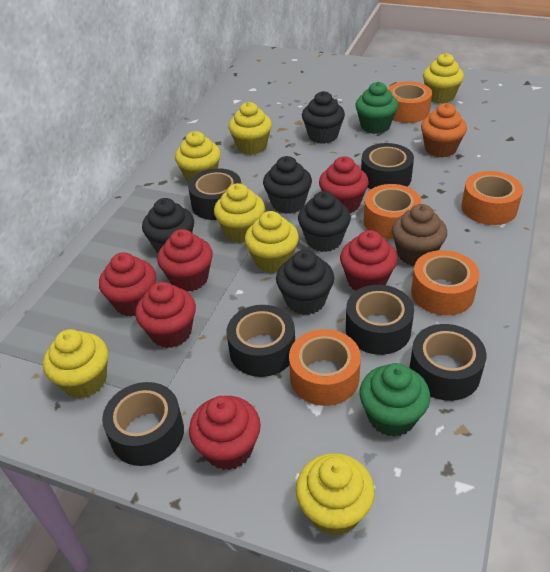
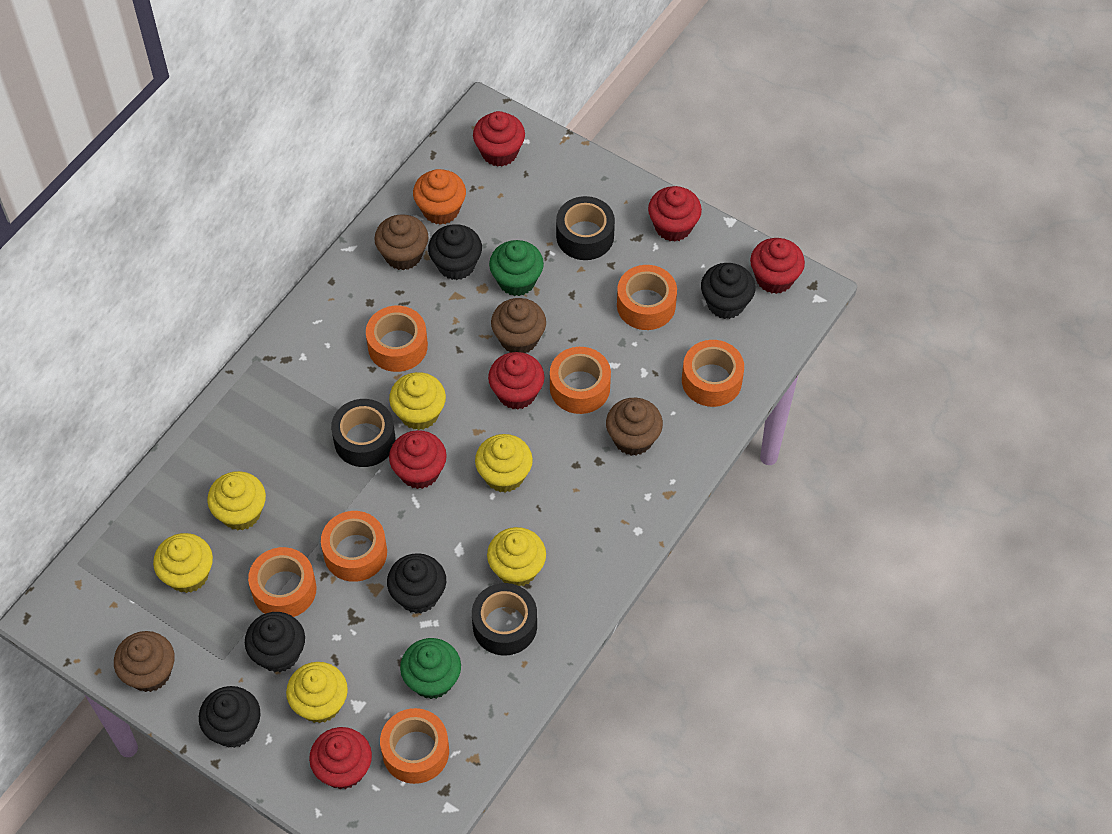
black tape: 6 -> 3
brown cupcake: 1 -> 4
orange tape: 5 -> 7
yellow cupcake: 7 -> 6

